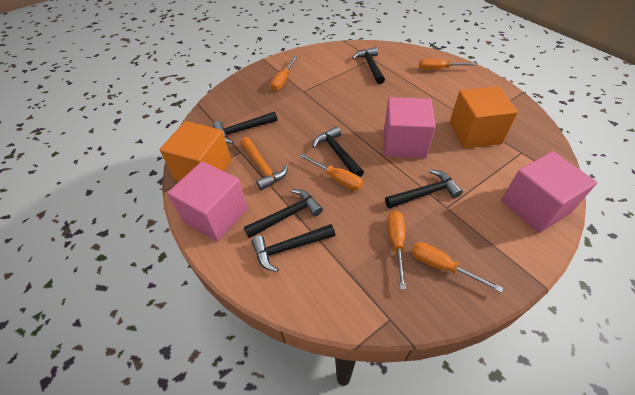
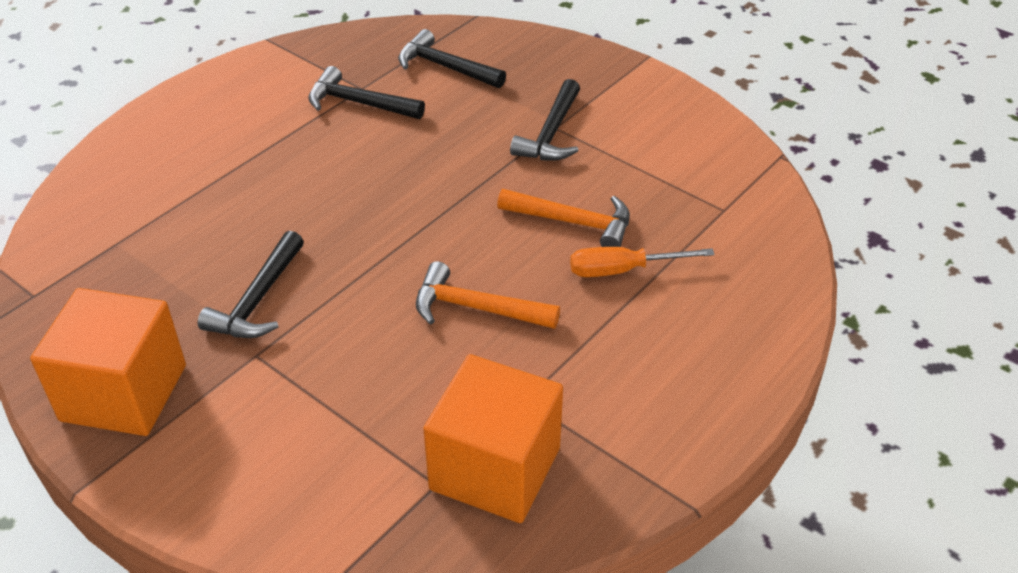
black hammer: 6 -> 4
orange hammer: 1 -> 2
orange screwdriver: 5 -> 1
pink cube: 3 -> 0

